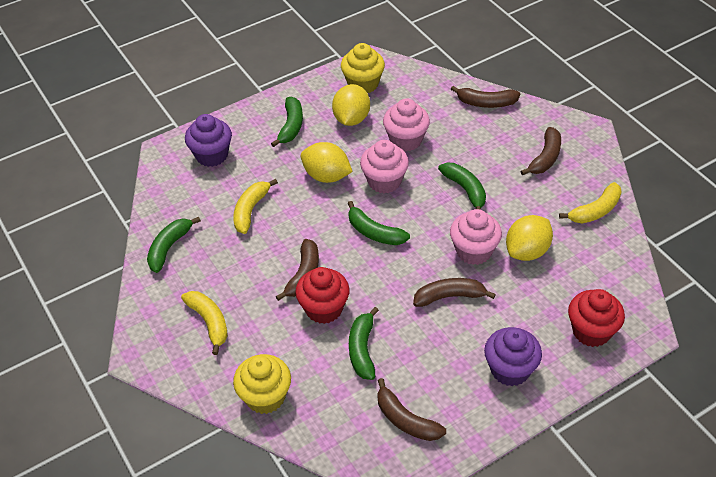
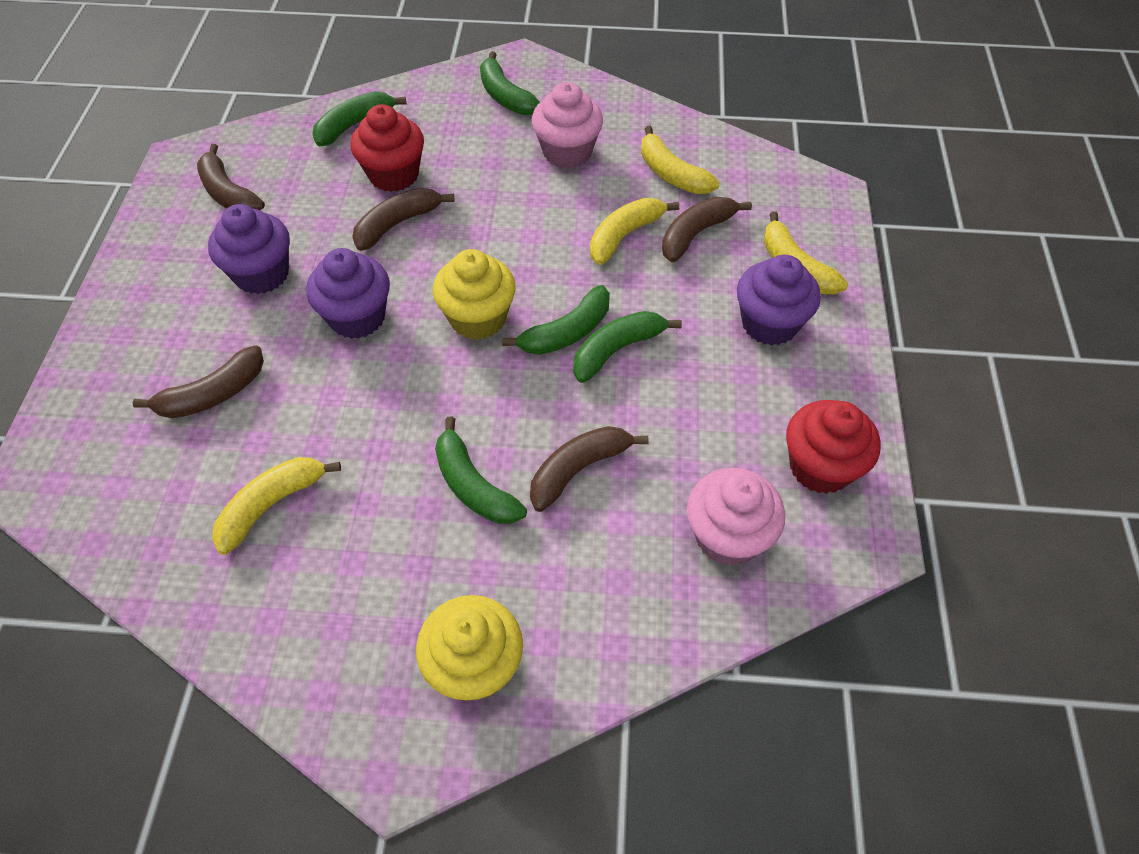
pink cupcake: 3 -> 2
purple cupcake: 2 -> 3
yellow banana: 3 -> 4
yellow lemon: 3 -> 0

